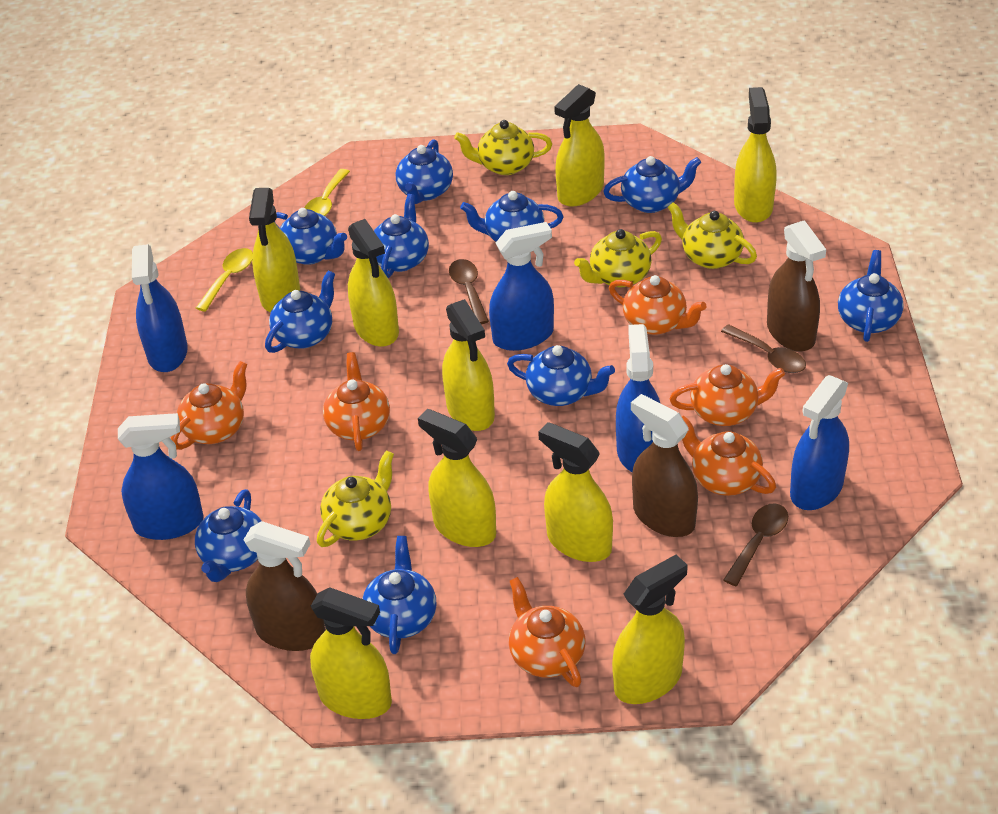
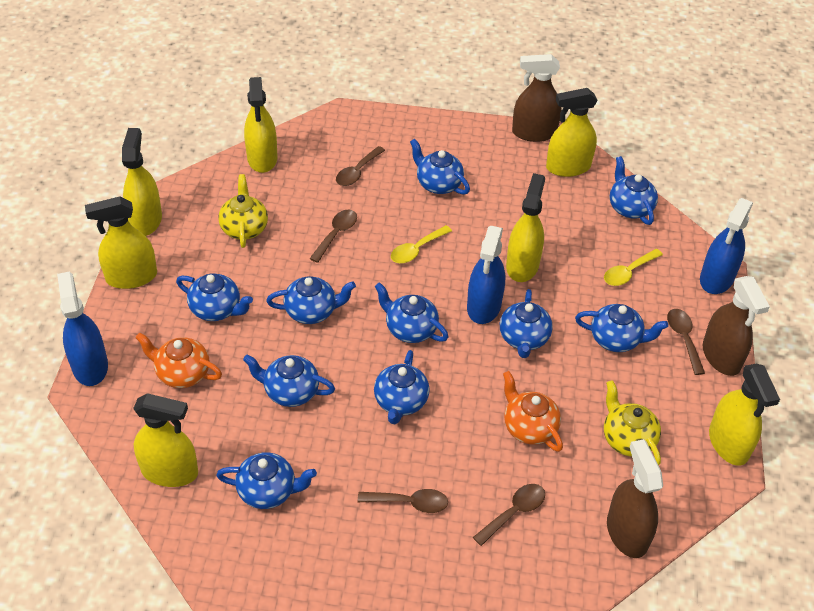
blue spray bottle: 5 -> 3
brown spoon: 3 -> 5
orange teapot: 6 -> 2
yellow spray bottle: 9 -> 7
yellow teapot: 4 -> 2

